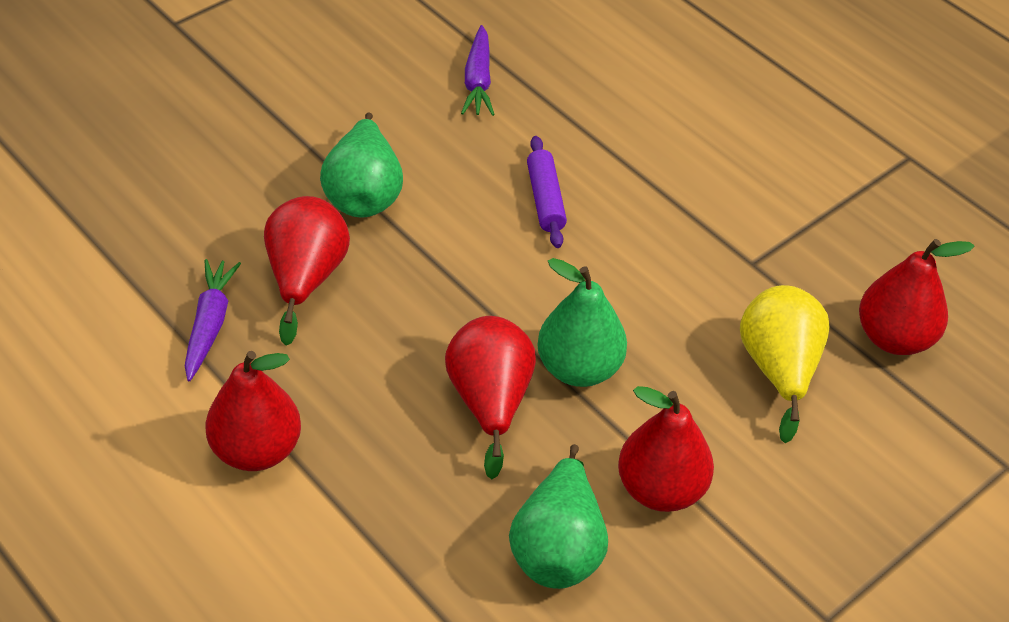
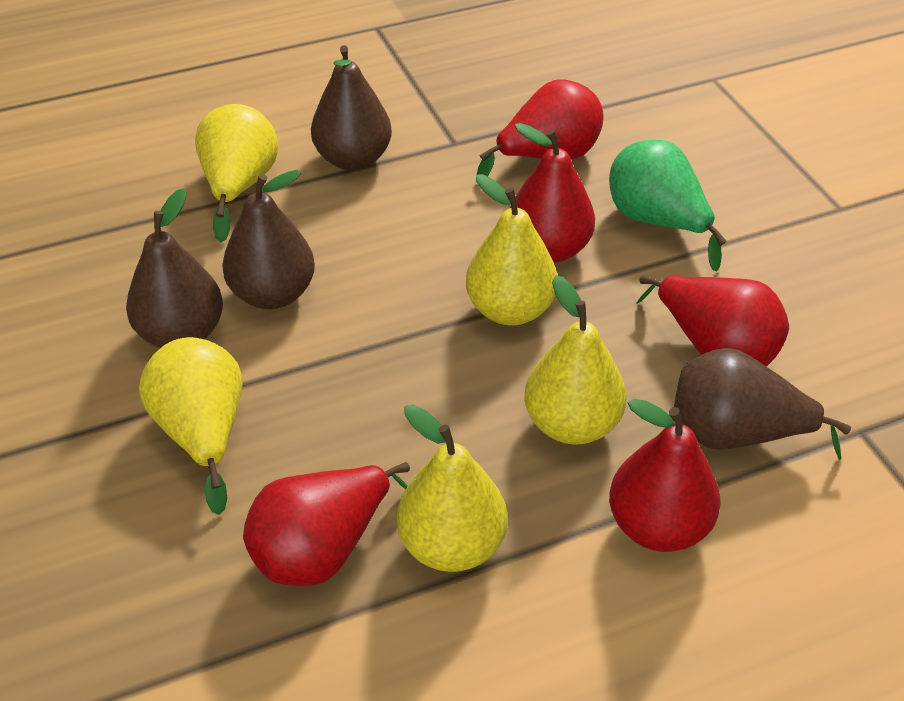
brown pear: 0 -> 4
green pear: 3 -> 1
purple carrot: 2 -> 0
purple rolling pin: 1 -> 0
yellow pear: 1 -> 5

